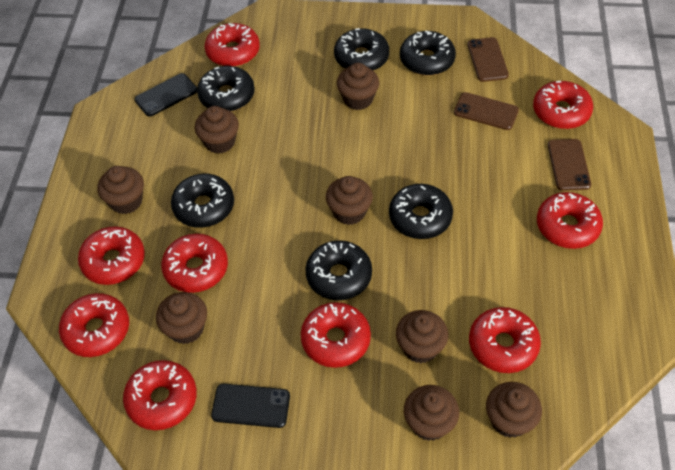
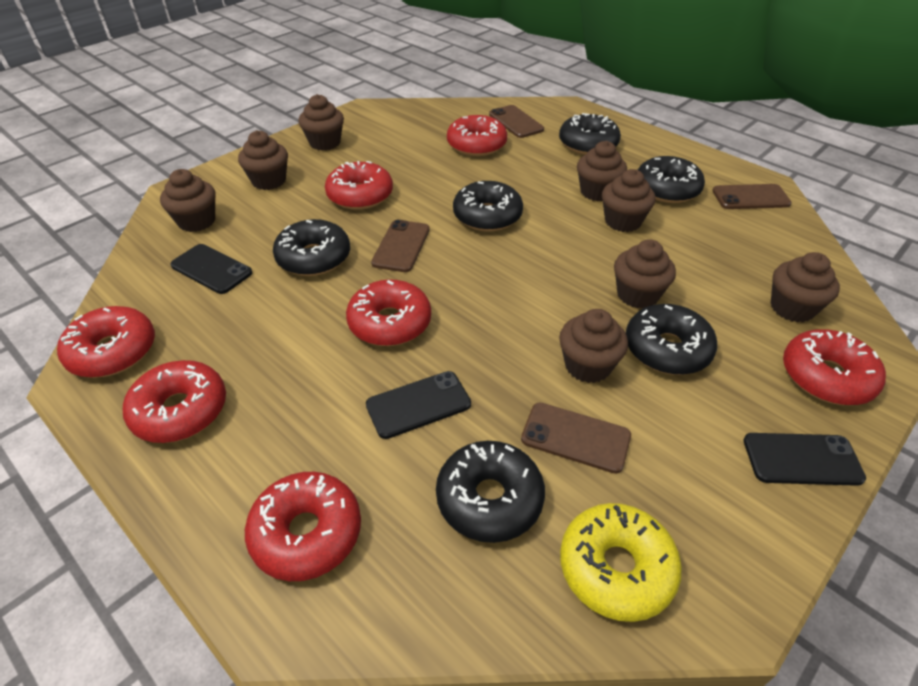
black phone: 2 -> 3
brown phone: 3 -> 4
red donut: 9 -> 7
yellow donut: 0 -> 1

